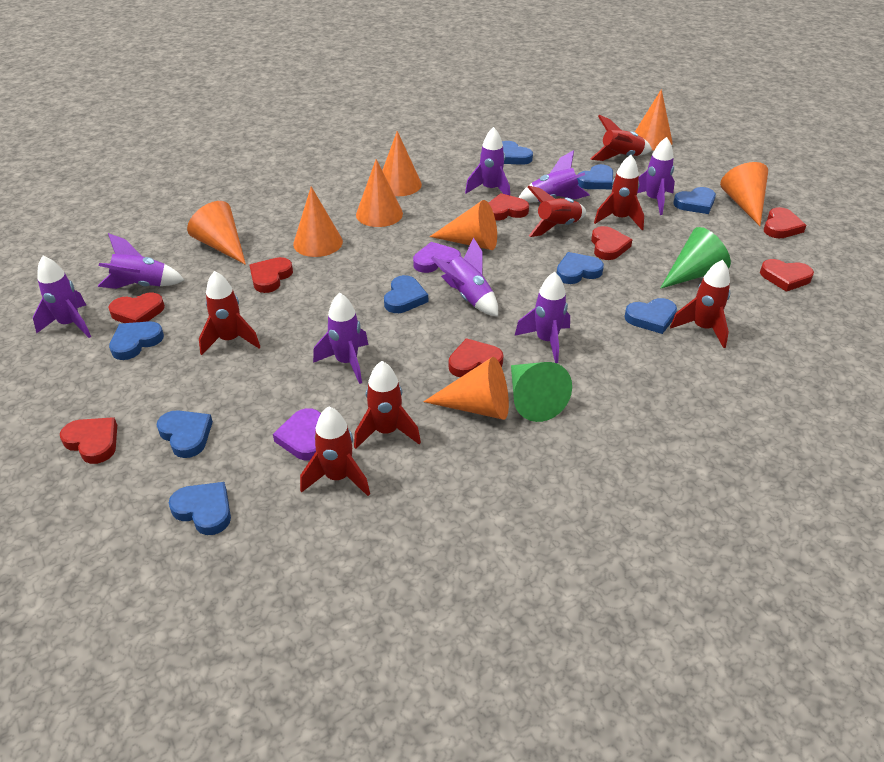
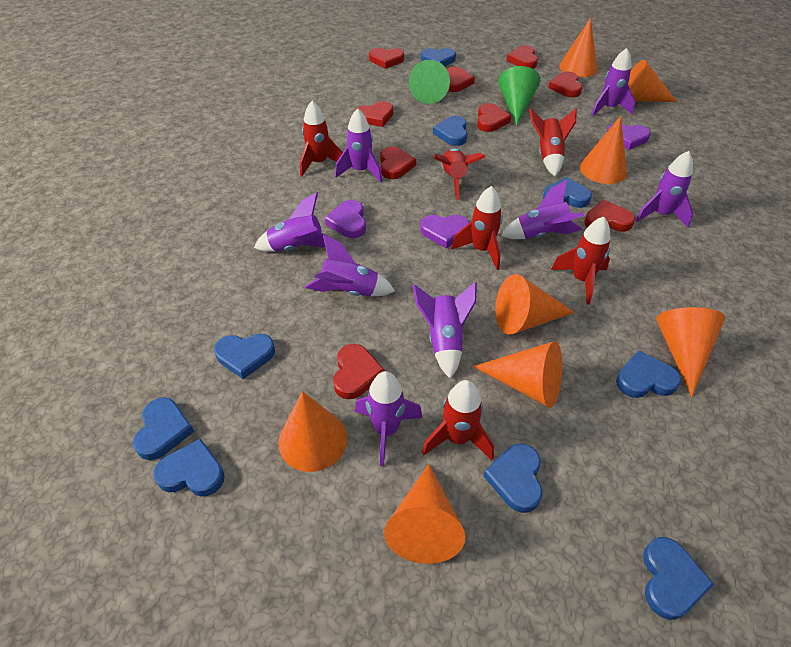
purple heart: 2 -> 3
red heart: 8 -> 9
red rocket: 7 -> 6

